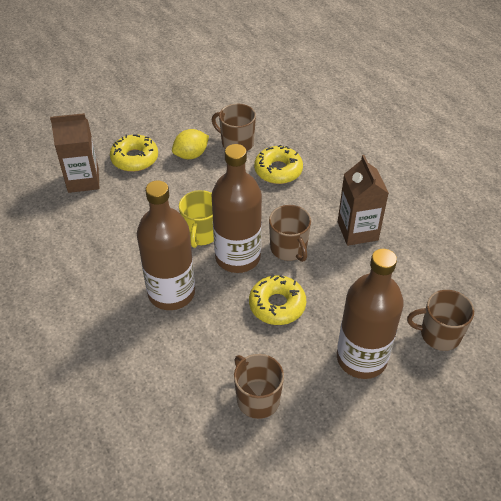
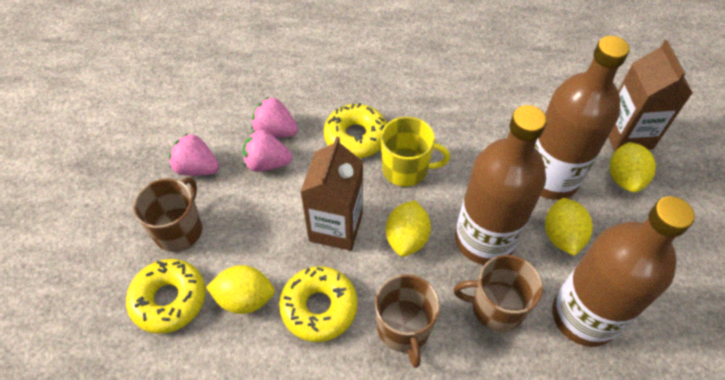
brown mug: 4 -> 3
pink strawberry: 0 -> 3
yellow lemon: 1 -> 4

